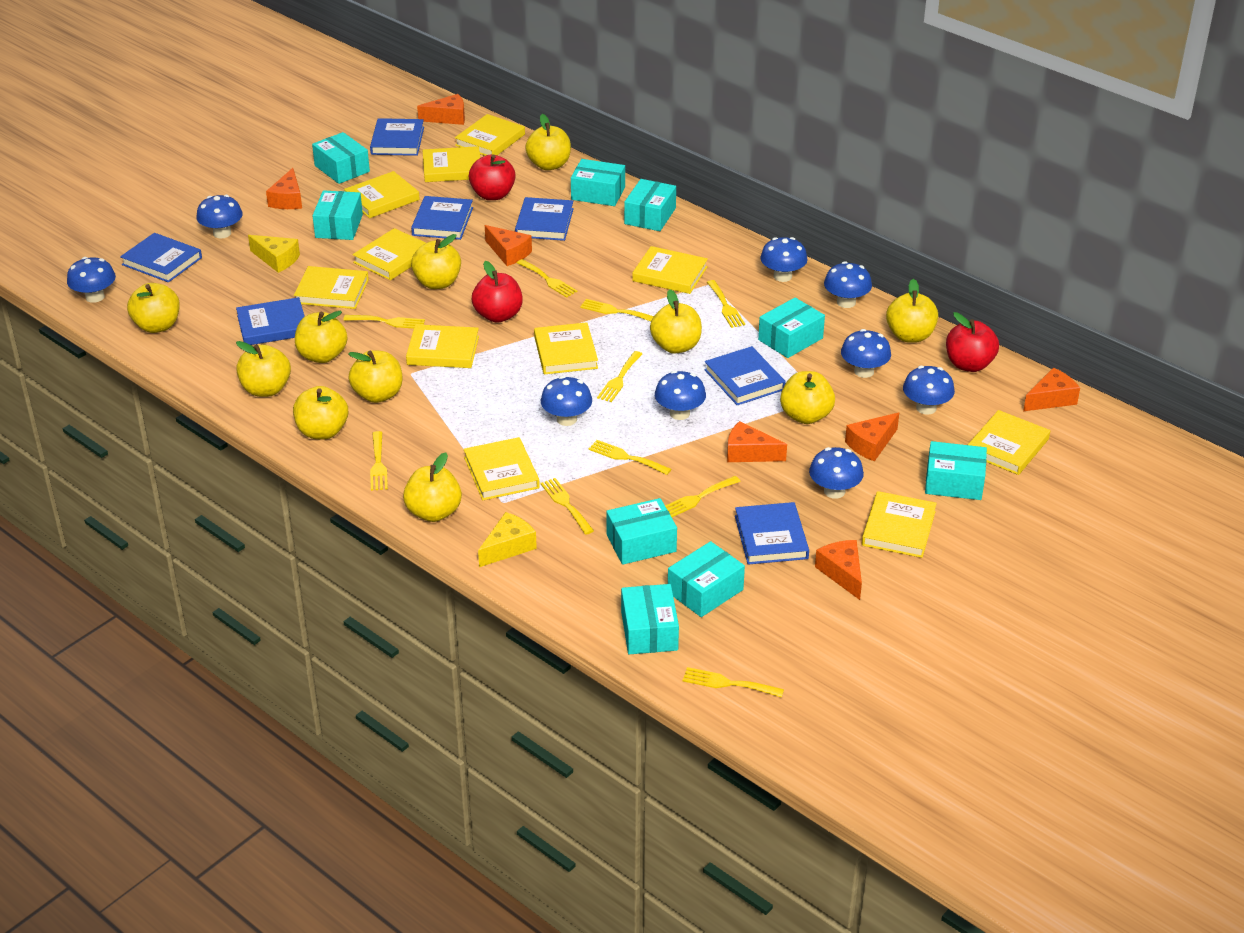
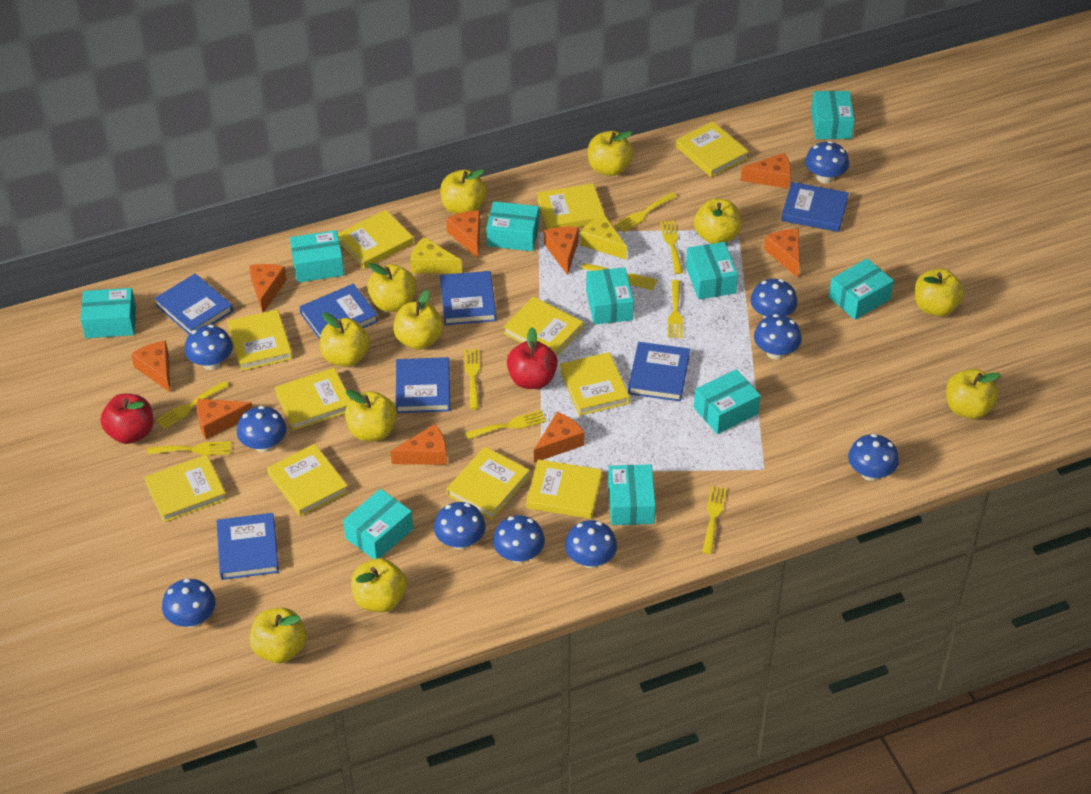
blue mushroom: 9 -> 10
orange cheese: 7 -> 9
red apple: 3 -> 2
turquoise box: 9 -> 10
yellow fork: 10 -> 9

